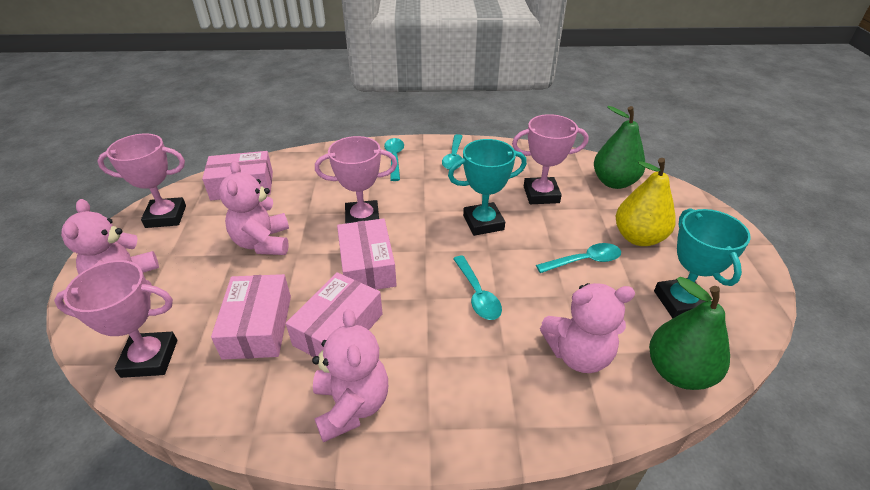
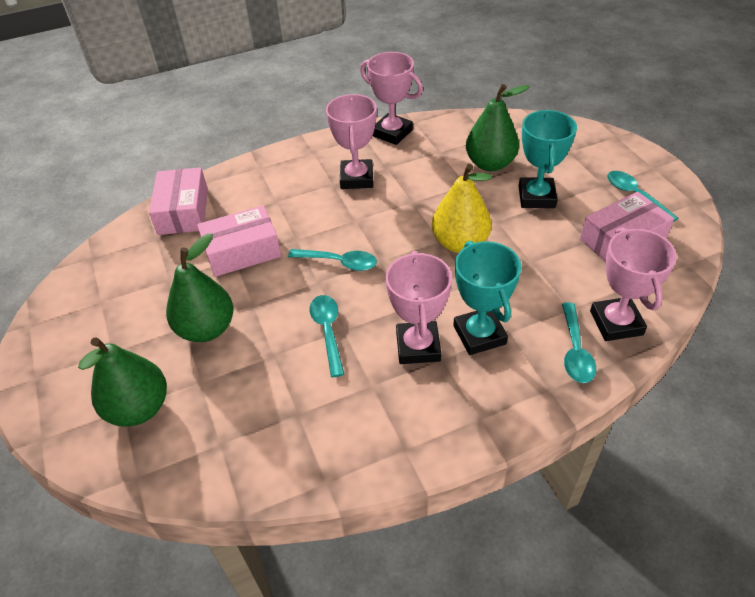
green pear: 2 -> 3
pink box: 4 -> 3
pink teddy bear: 4 -> 0

